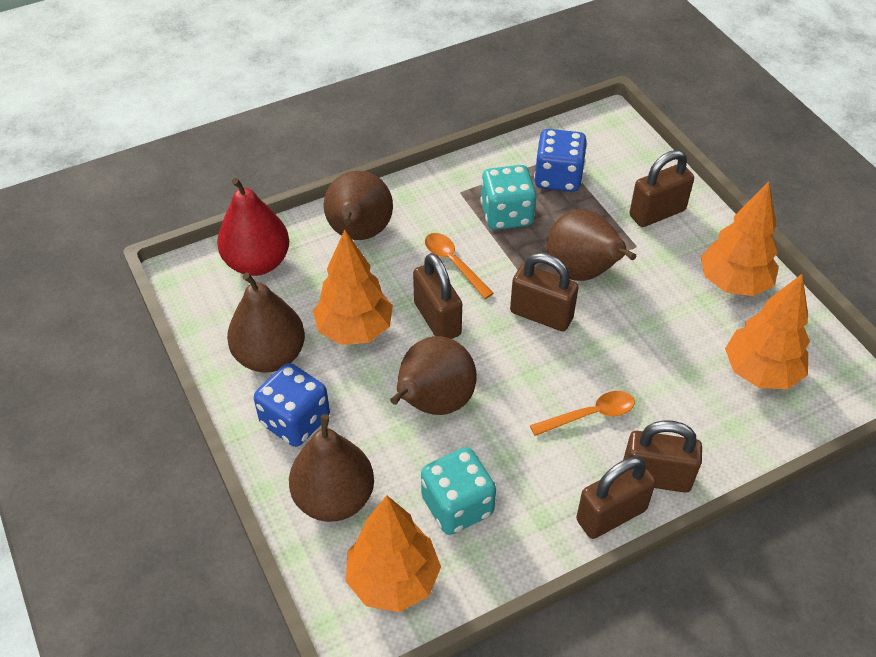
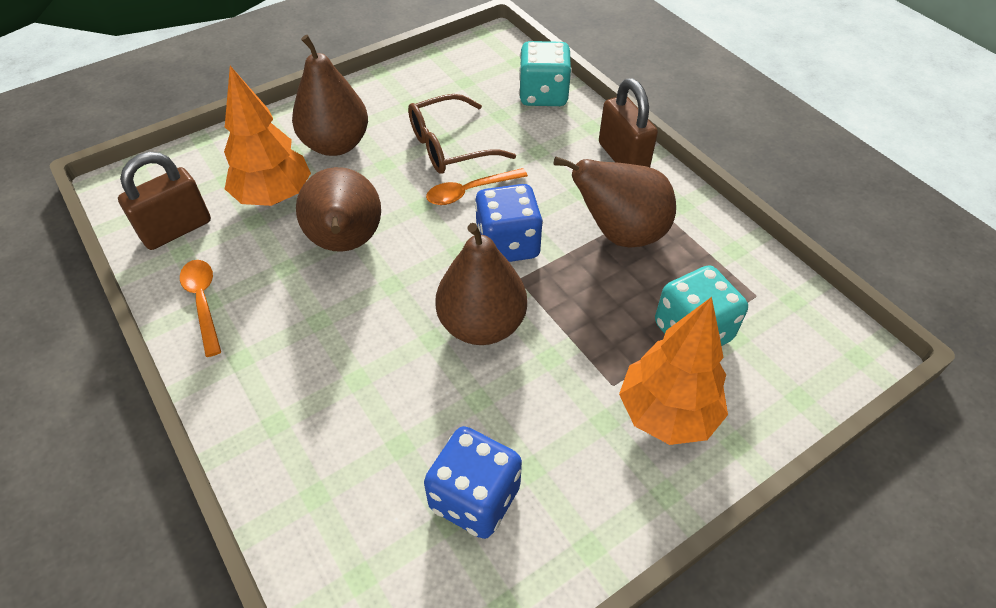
brown glasses: 0 -> 1
brown padlock: 5 -> 2
brown pear: 5 -> 4
orange tree: 4 -> 2
red pear: 1 -> 0

